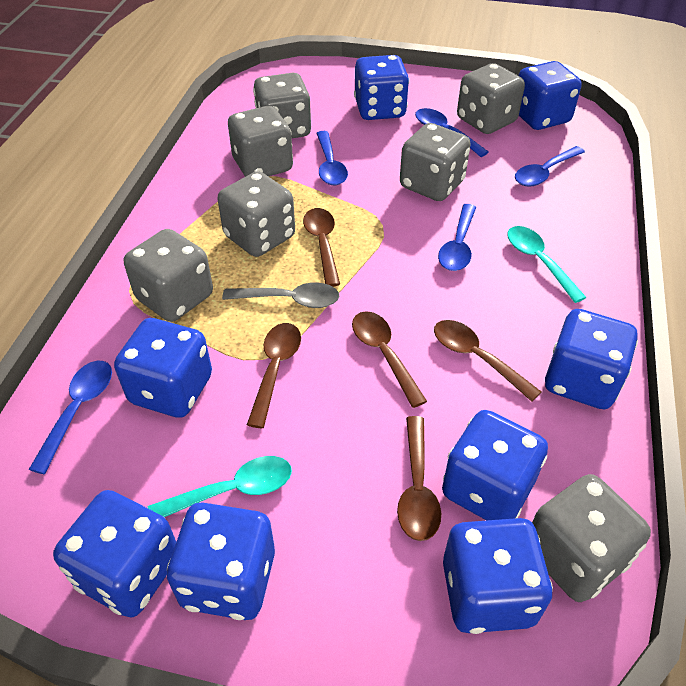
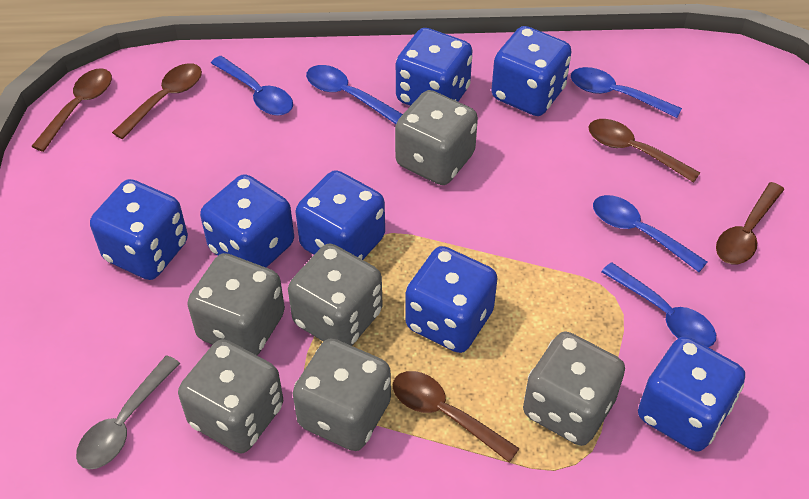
blue dice: 8 -> 7
grey dice: 7 -> 6
turquoise spoon: 2 -> 0

